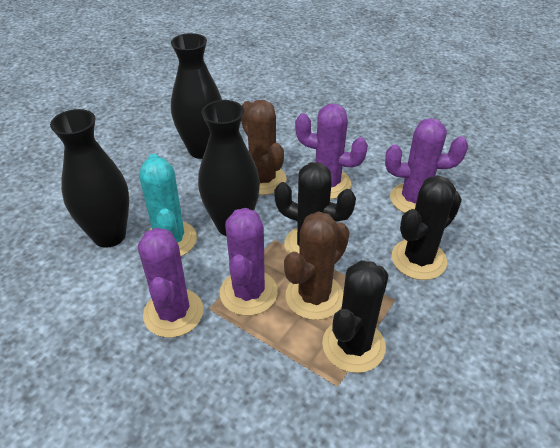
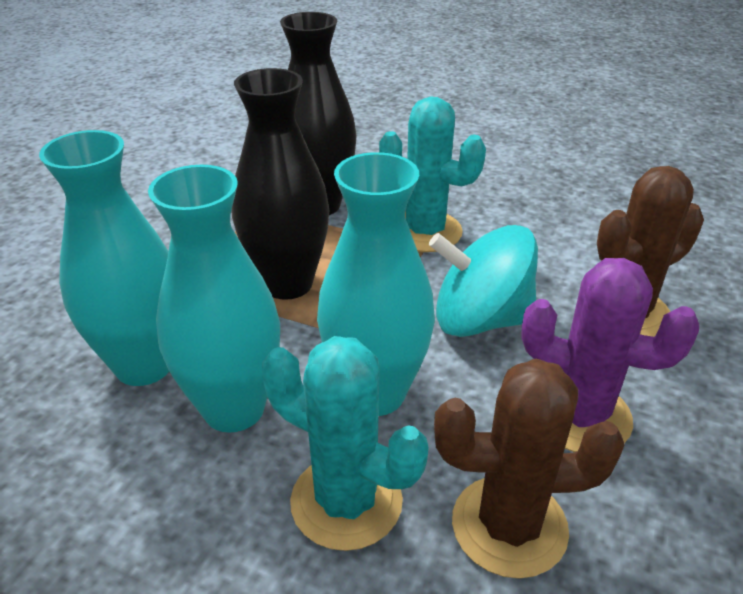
black cactus: 3 -> 0
black vase: 3 -> 2
purple cactus: 4 -> 1
turquoise cactus: 1 -> 2
turquoise spinning top: 0 -> 1
turquoise vase: 0 -> 3

